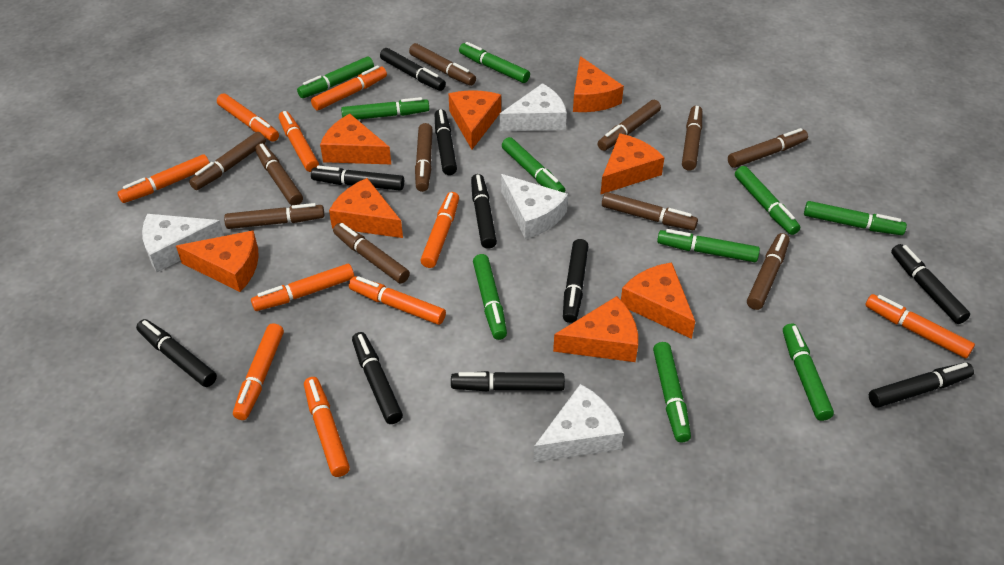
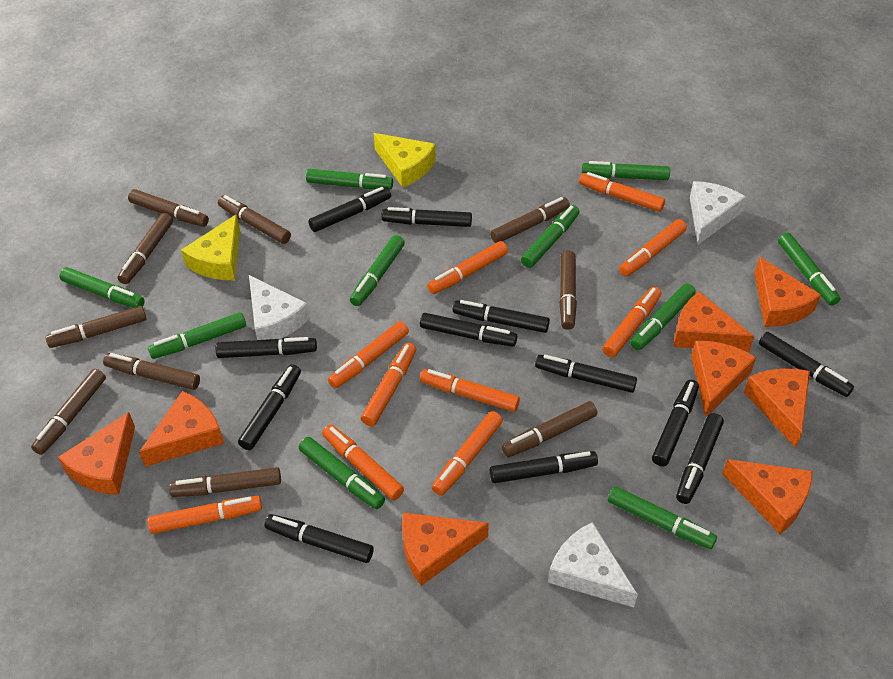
black marker: 10 -> 12
brown marker: 11 -> 10
white cheese: 4 -> 3
yellow cheese: 0 -> 2

